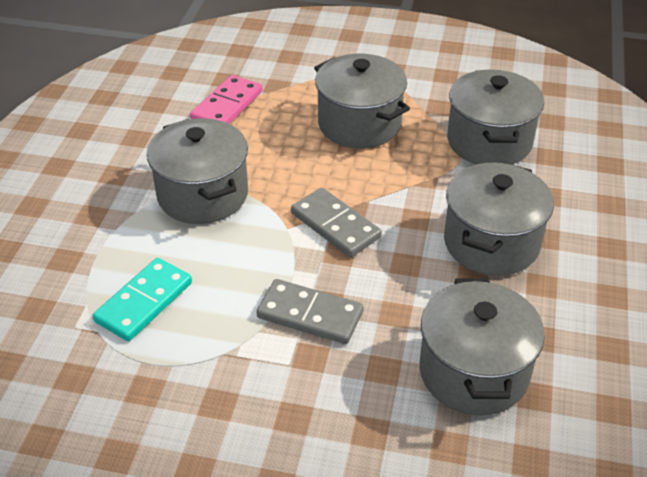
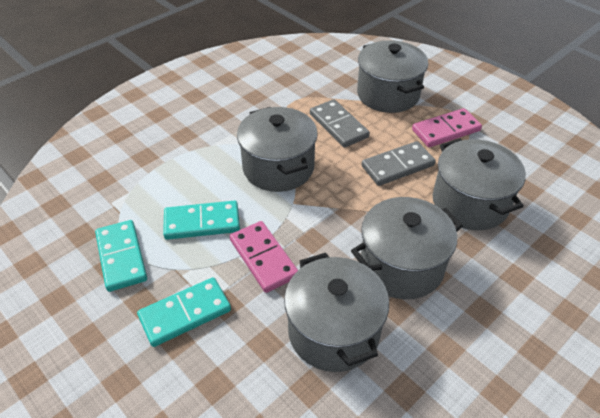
pink domino: 1 -> 2
turquoise domino: 1 -> 3

